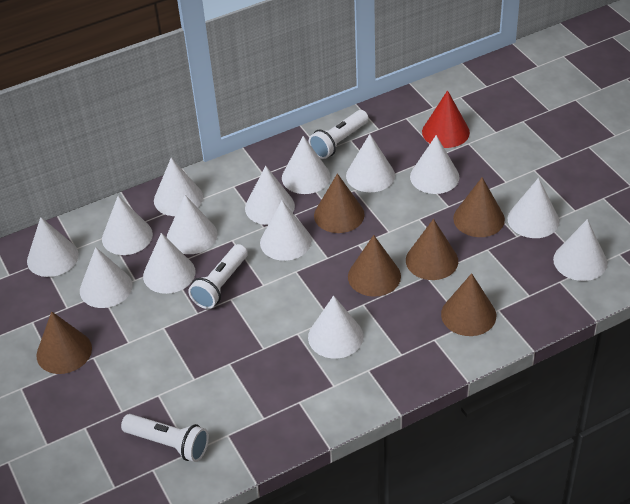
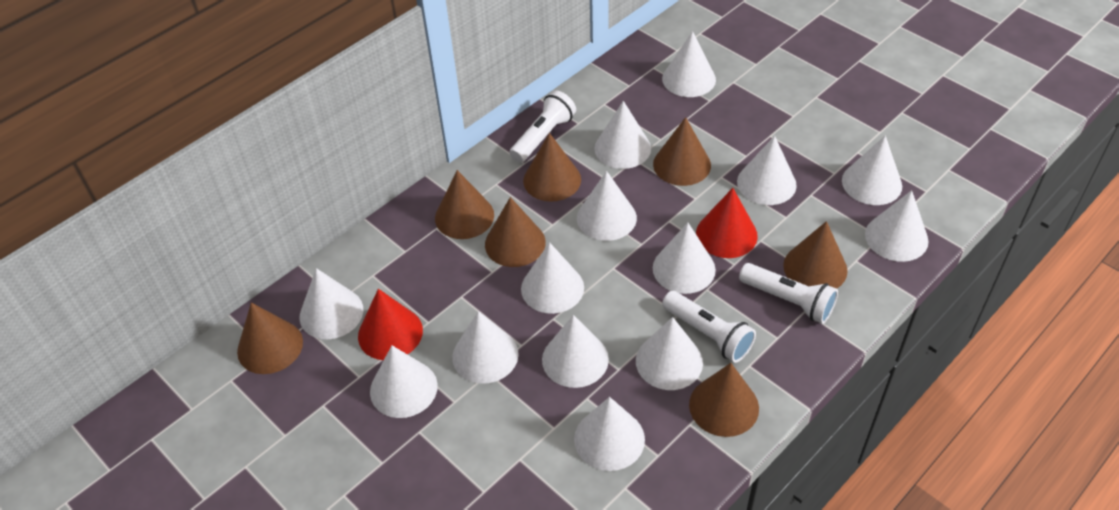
brown cone: 6 -> 7
red cone: 1 -> 2

